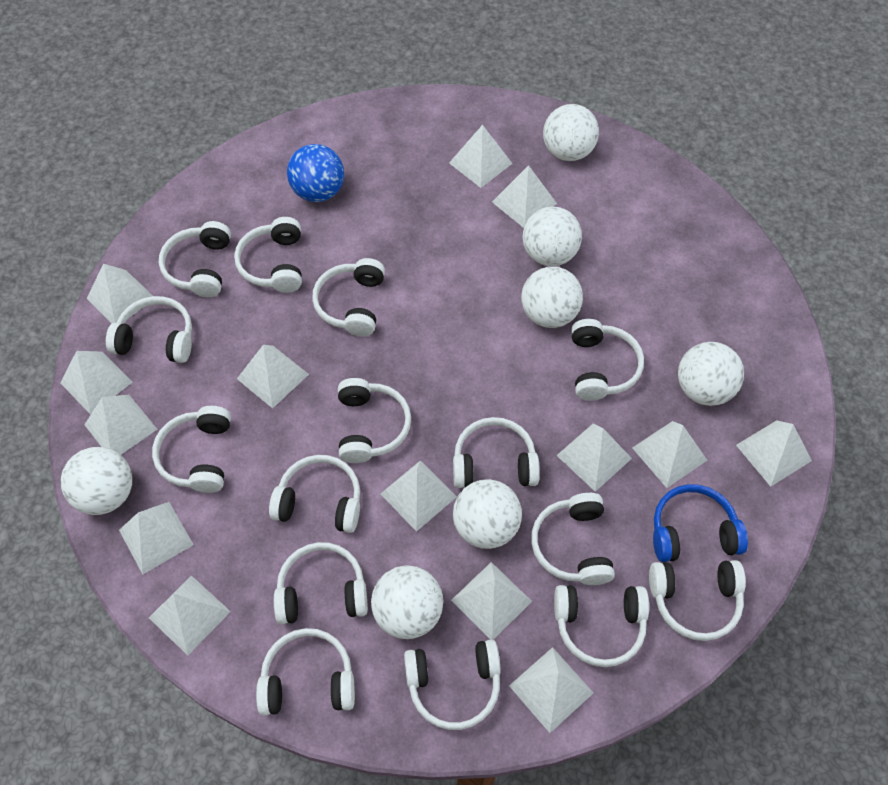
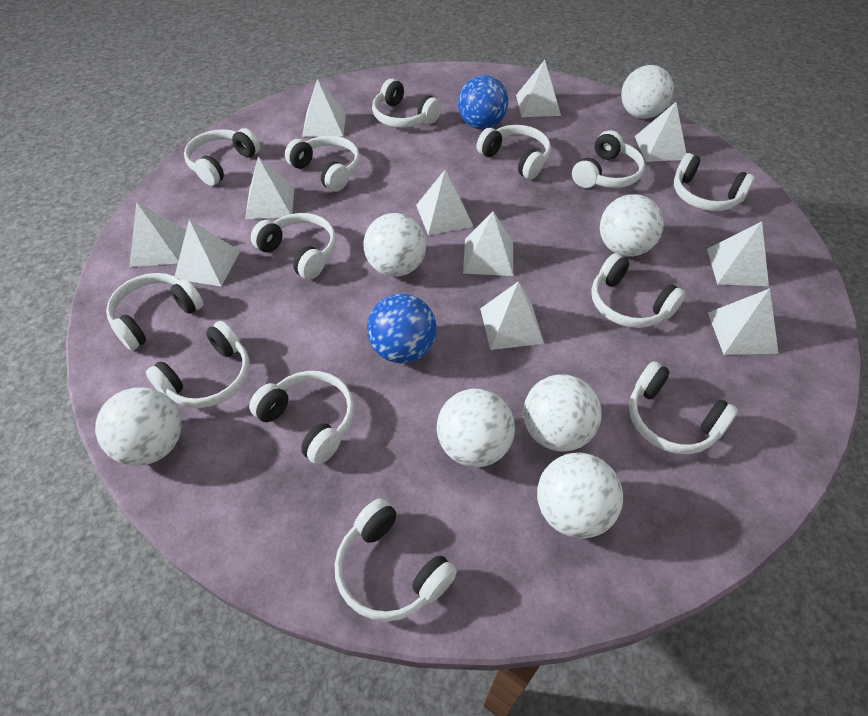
blue ball: 1 -> 2
blue headphones: 1 -> 0
white headphones: 15 -> 13
white pyramid: 14 -> 11

